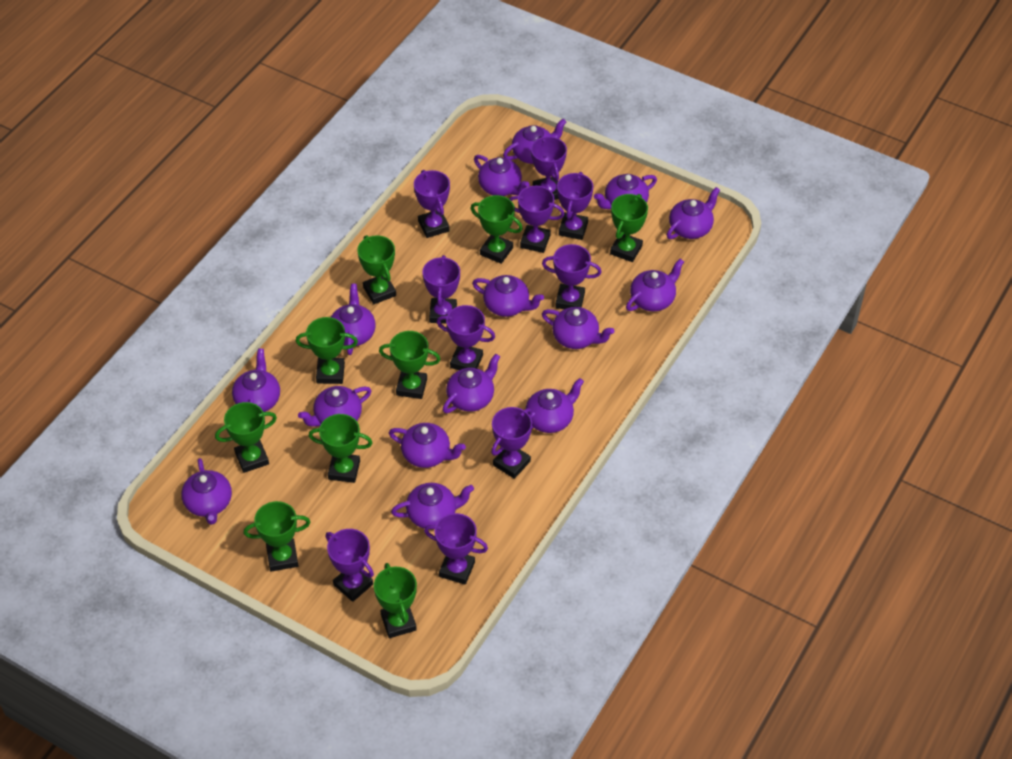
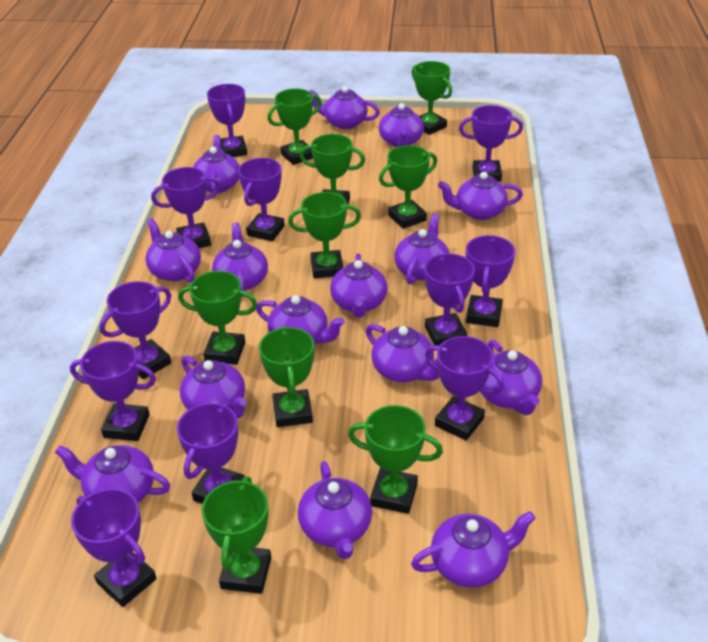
purple trophy: 10 -> 11

